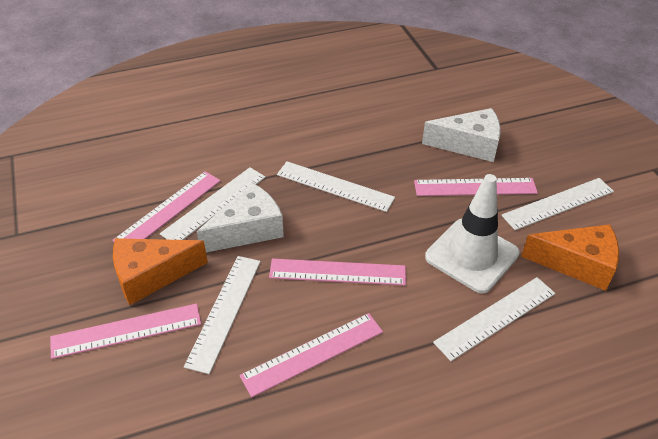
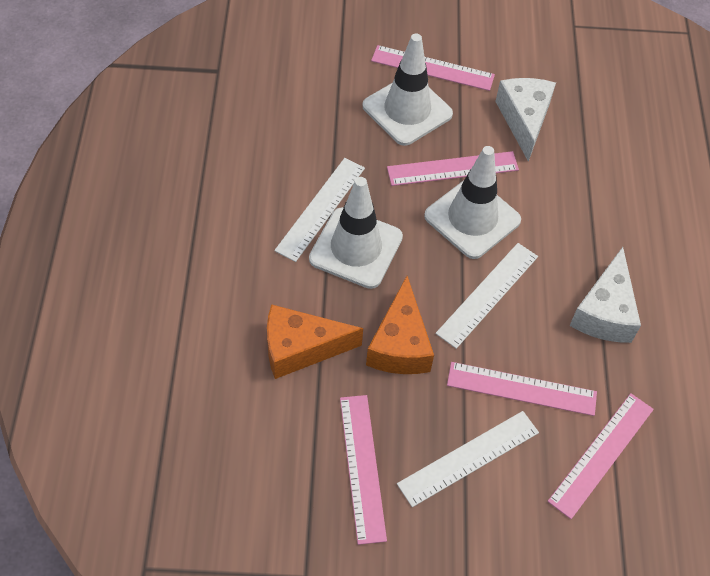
white ruler: 5 -> 3
white traffic cone: 1 -> 3

